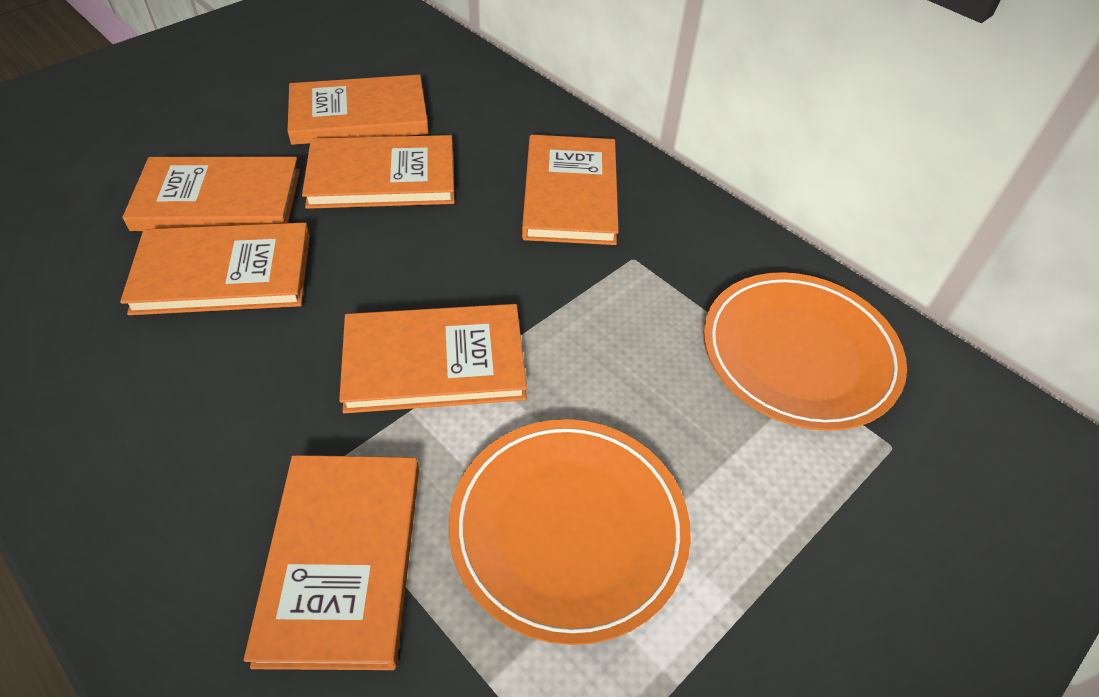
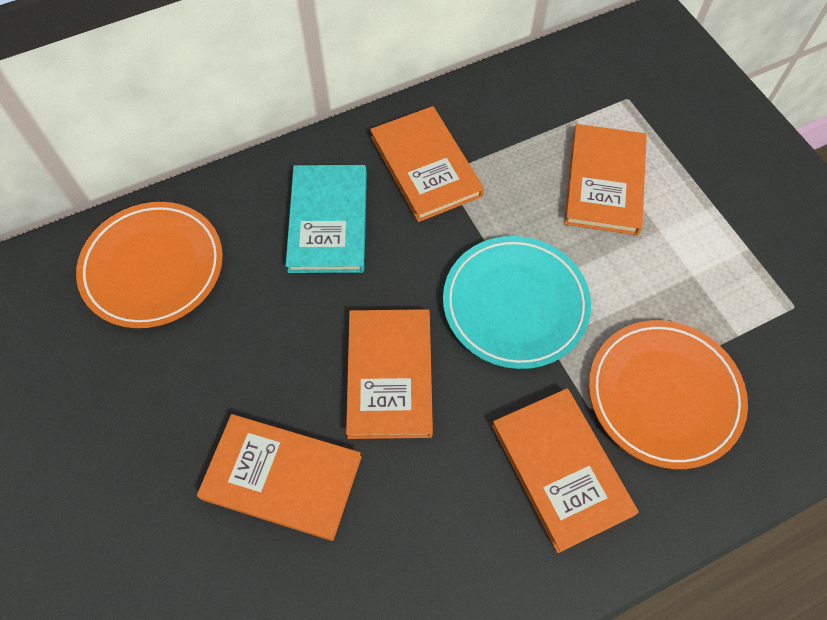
orange book: 7 -> 5
turquoise book: 0 -> 1
turquoise plate: 0 -> 1

